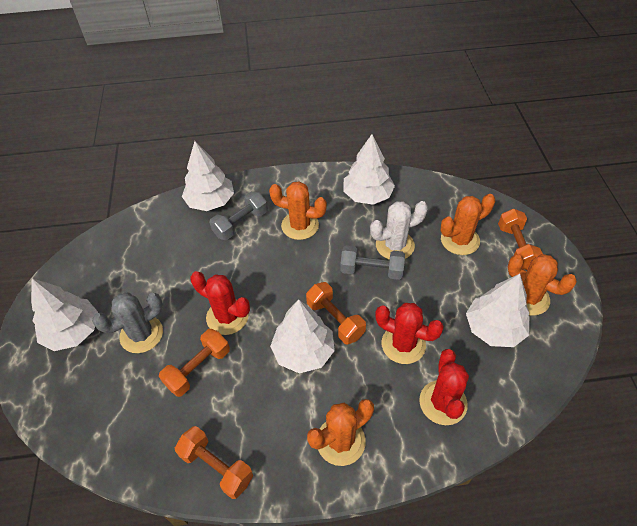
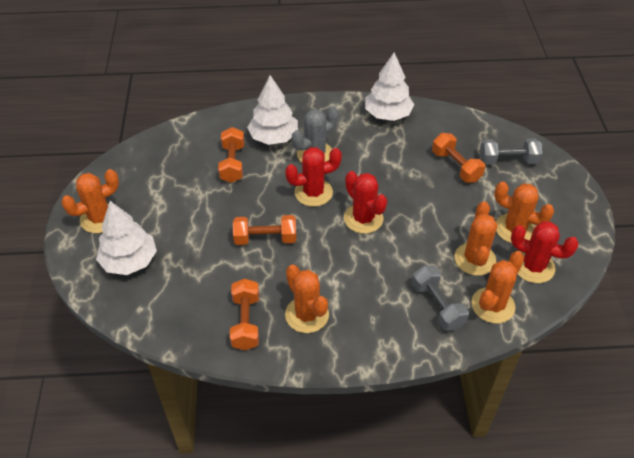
orange cactus: 4 -> 5
white cactus: 1 -> 0
white tree: 5 -> 3

